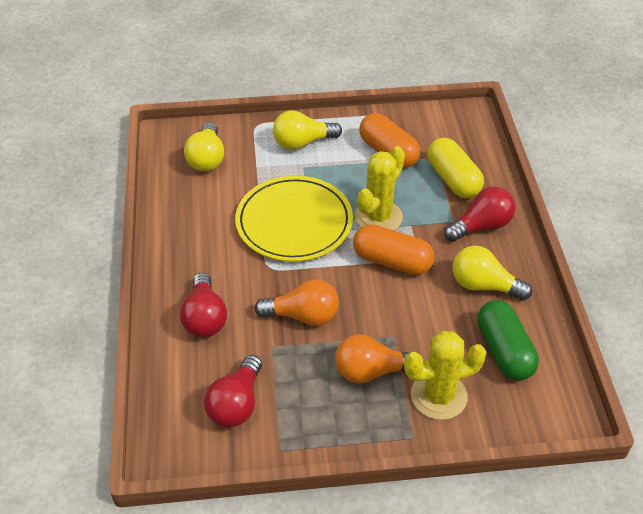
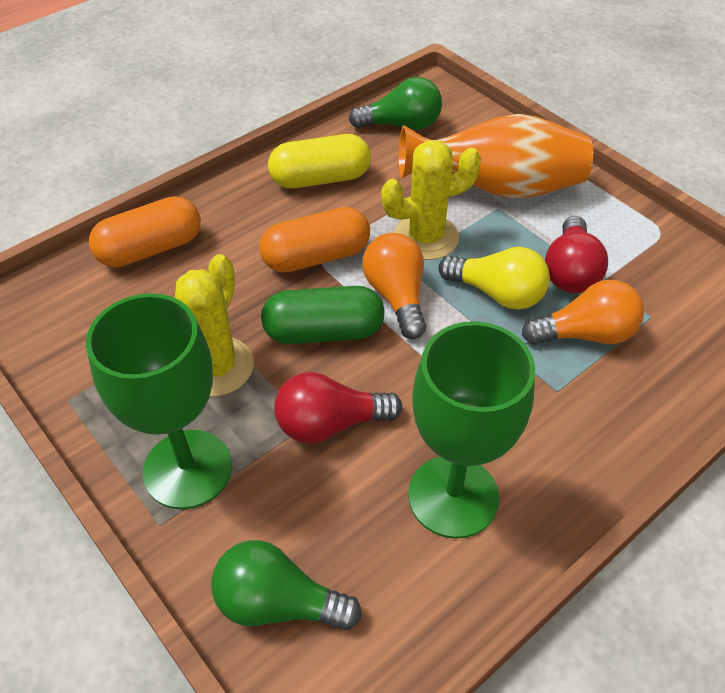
green goblet: 0 -> 2
green light bulb: 0 -> 2
orange vase: 0 -> 1
red light bulb: 3 -> 2
yellow light bulb: 3 -> 1
yellow plate: 1 -> 0

